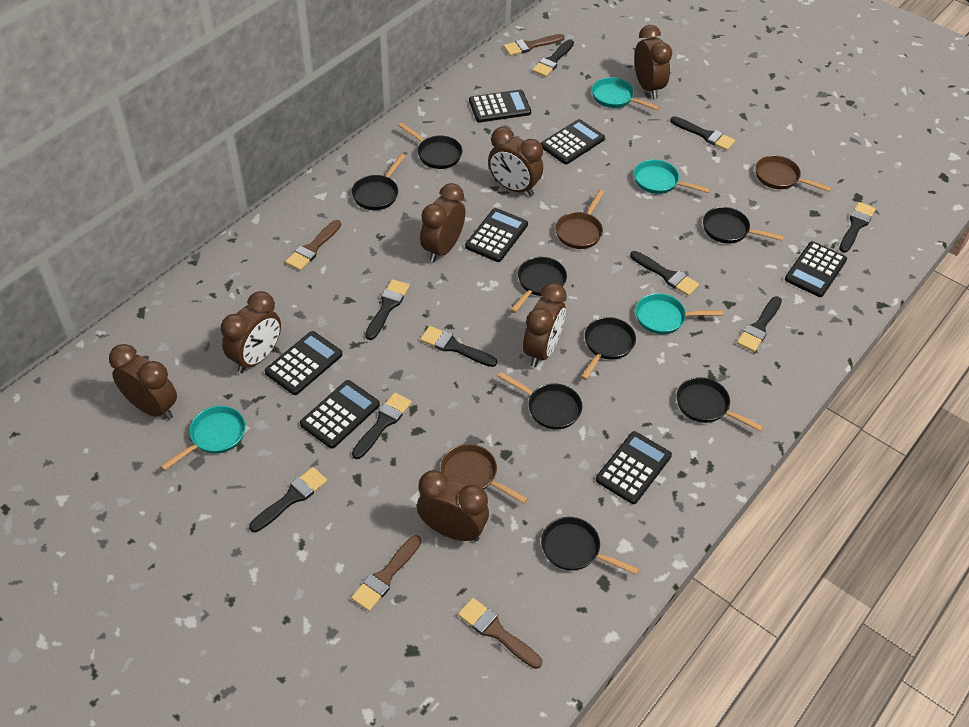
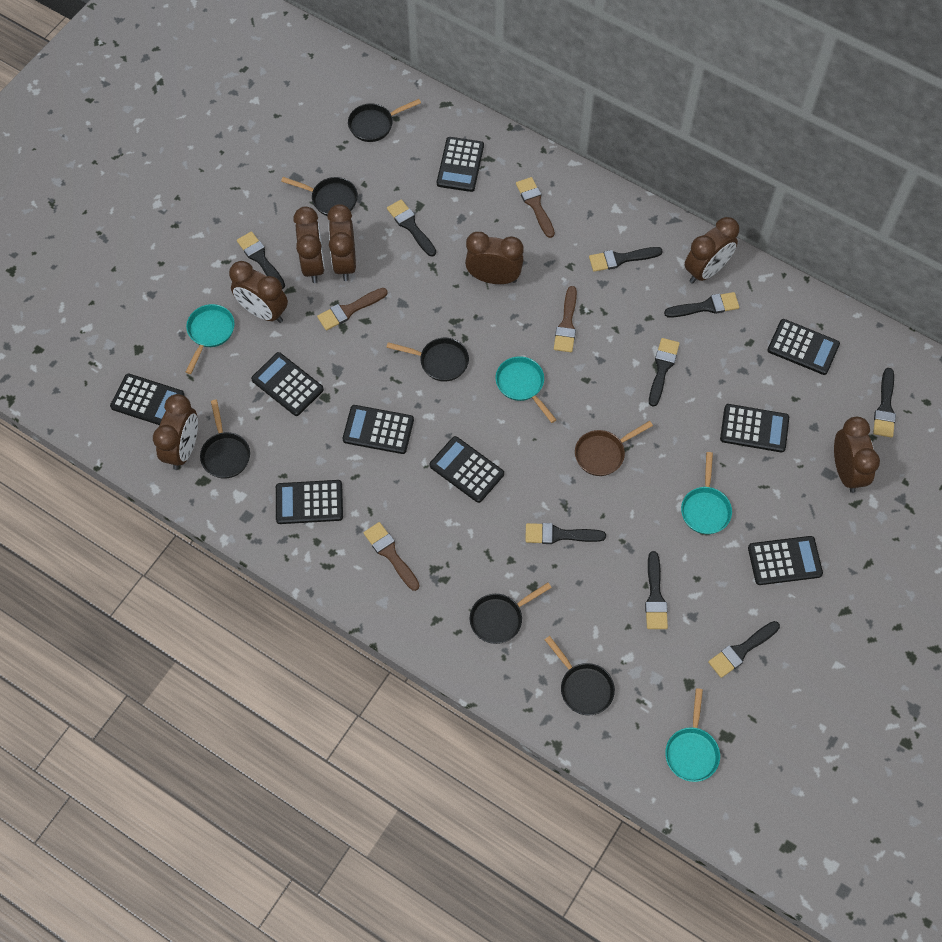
black calculator: 7 -> 9
black pan: 8 -> 6
brown pan: 3 -> 1

